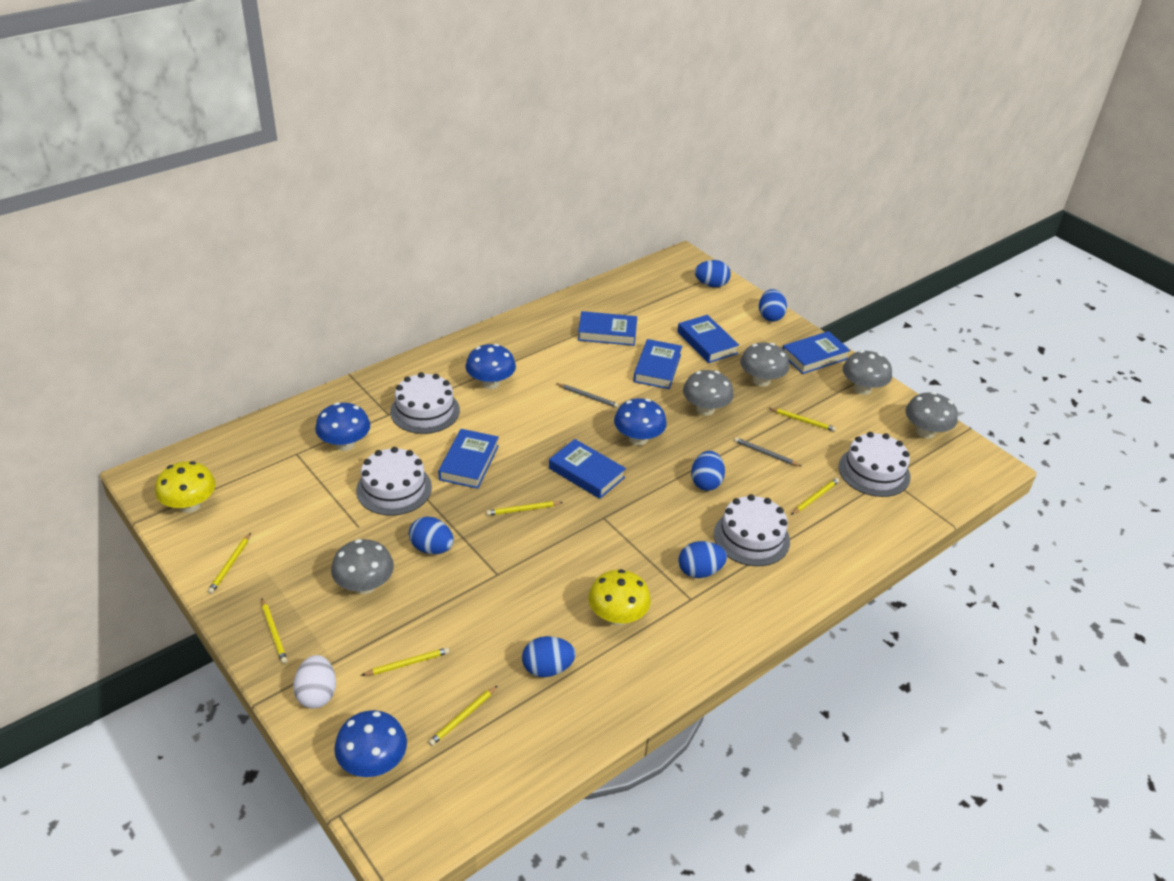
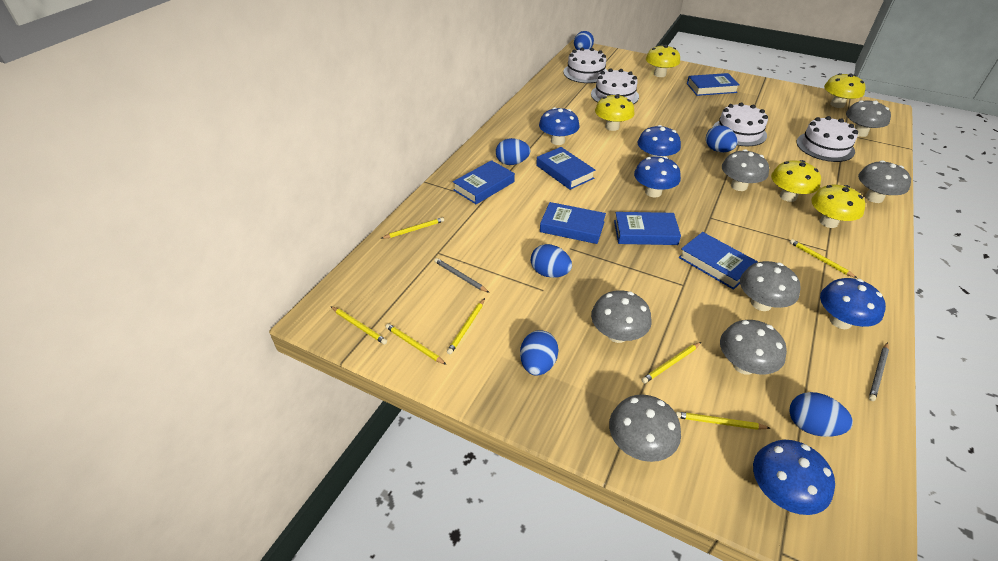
blue mushroom: 4 -> 5
grey mushroom: 5 -> 7
white egg: 1 -> 0
yellow mushroom: 2 -> 5

